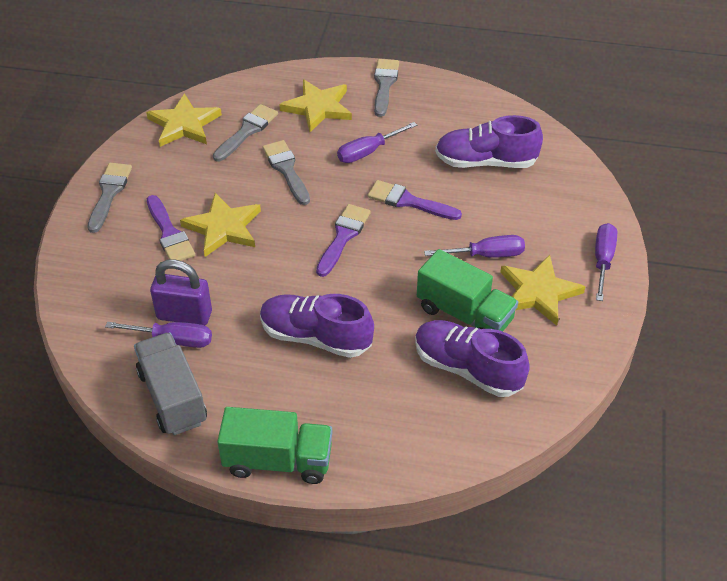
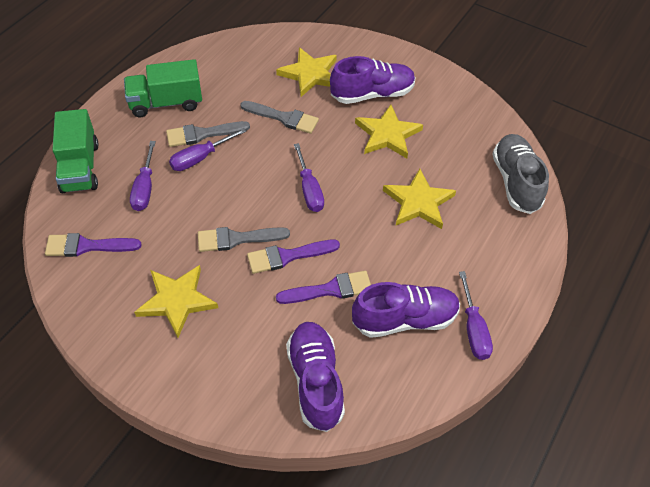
grey brush: 4 -> 3
grey shoe: 0 -> 1
grey truck: 1 -> 0
purple padlock: 1 -> 0

